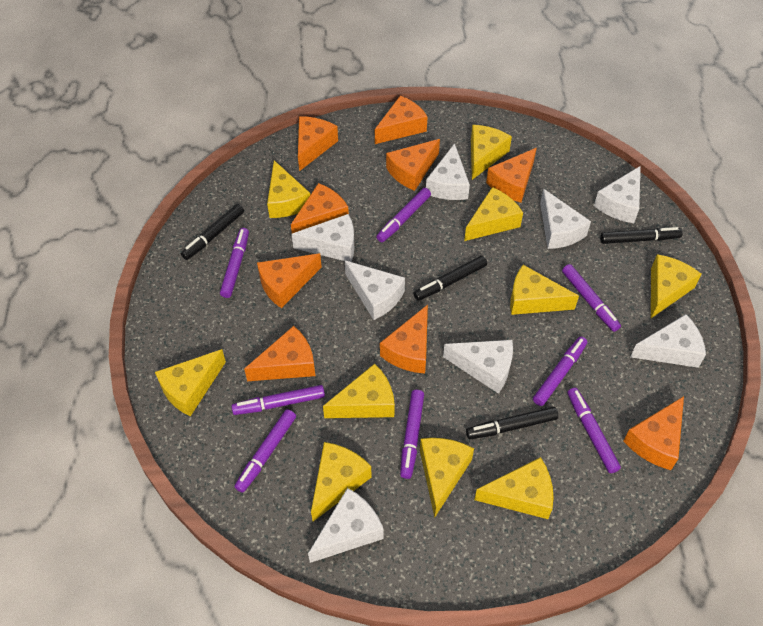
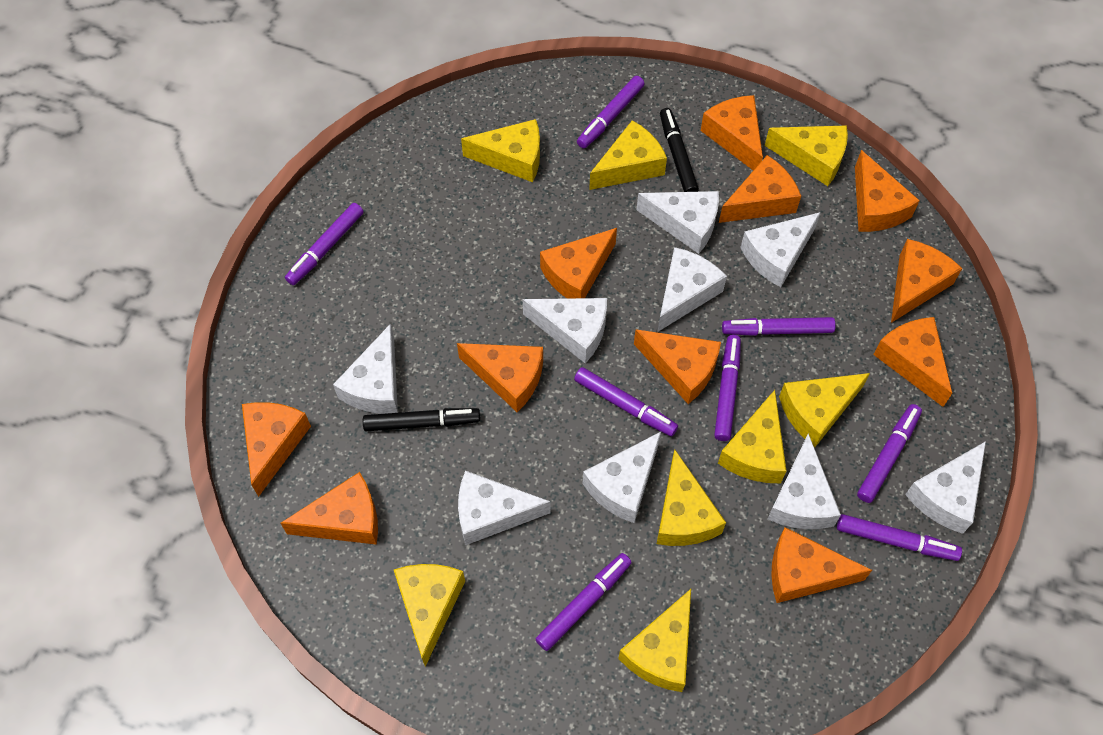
black marker: 4 -> 2
orange cheese: 9 -> 11
white cheese: 8 -> 9
yellow cheese: 10 -> 8

